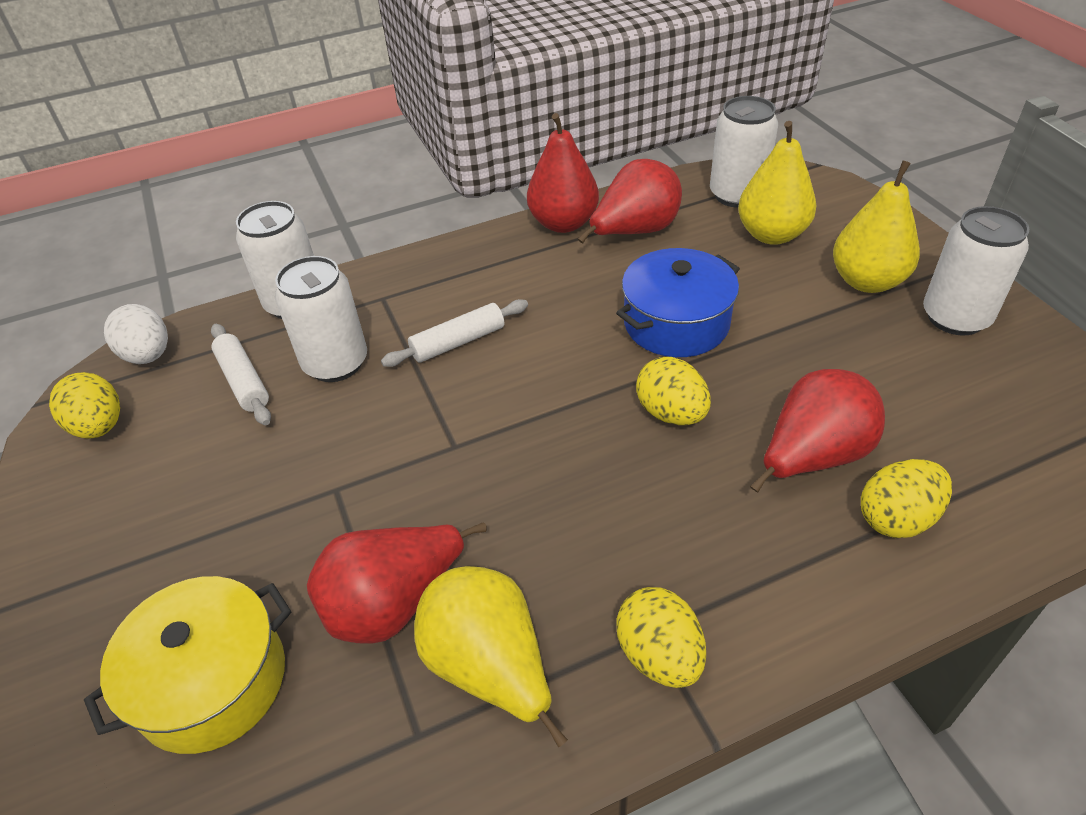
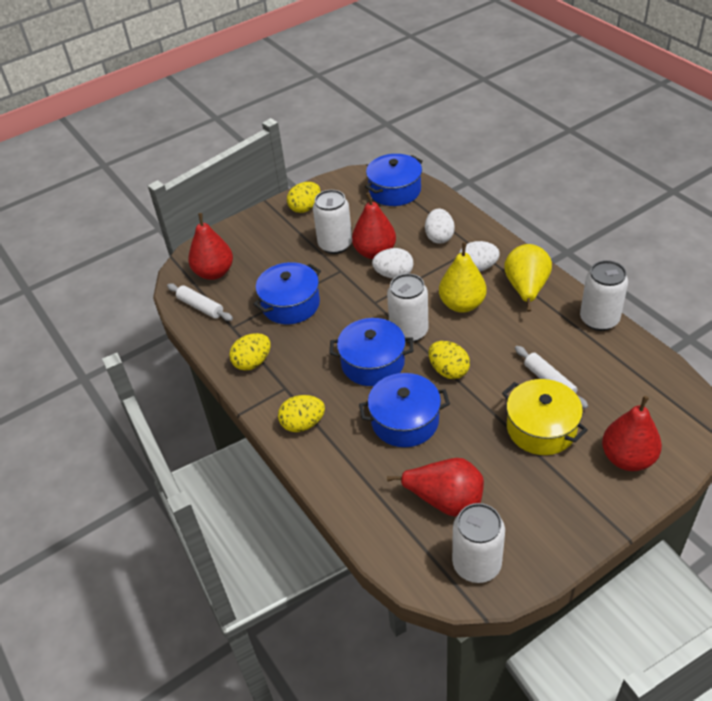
blue pot: 1 -> 4
white egg: 1 -> 3
yellow pear: 3 -> 2

